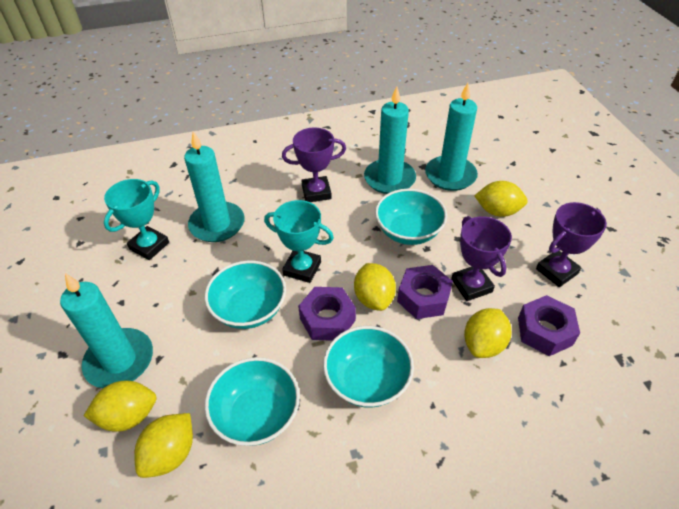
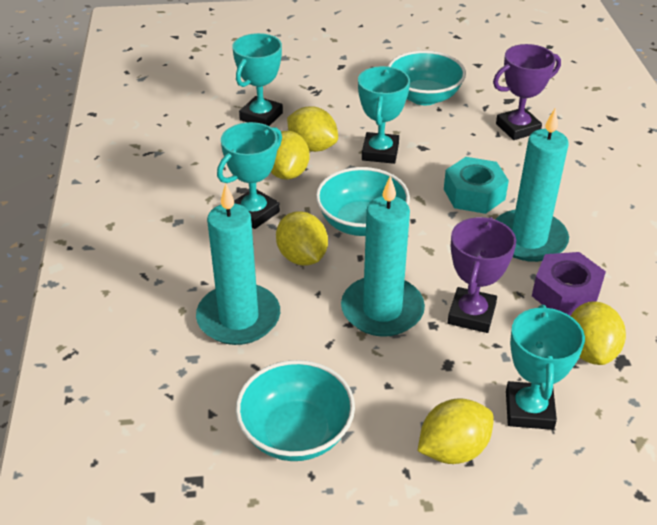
purple nut: 3 -> 1
purple trophy: 3 -> 2
turquoise bowl: 4 -> 3
turquoise candle: 4 -> 3
turquoise nut: 0 -> 1
turquoise trophy: 2 -> 4

